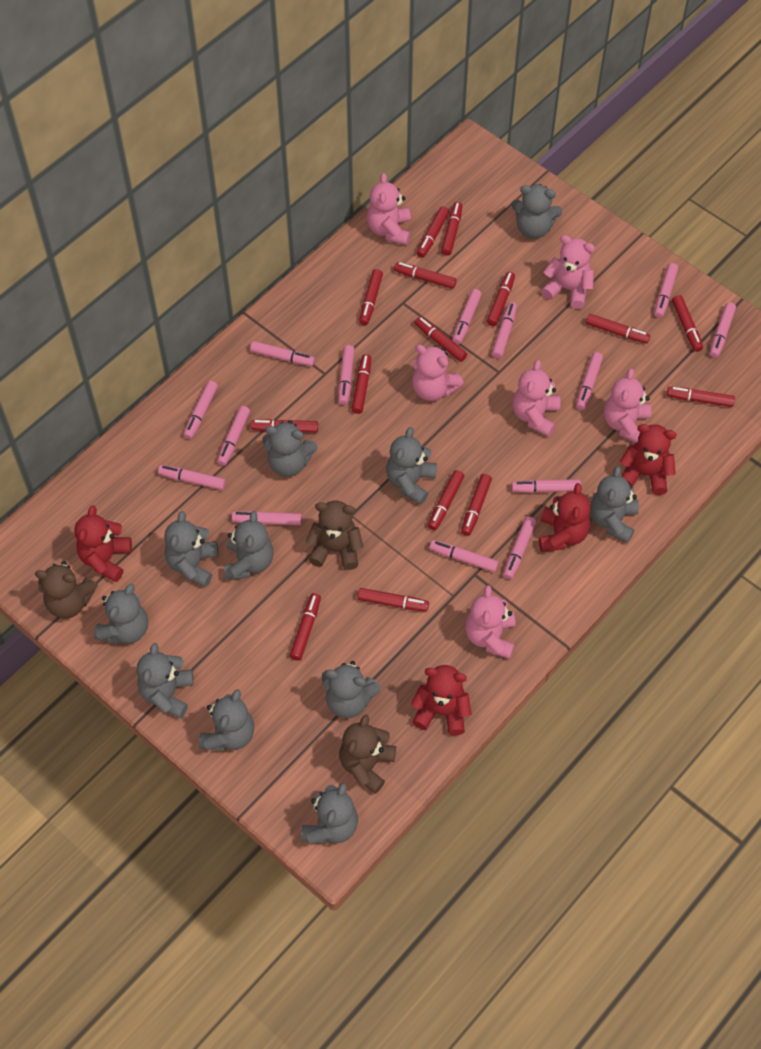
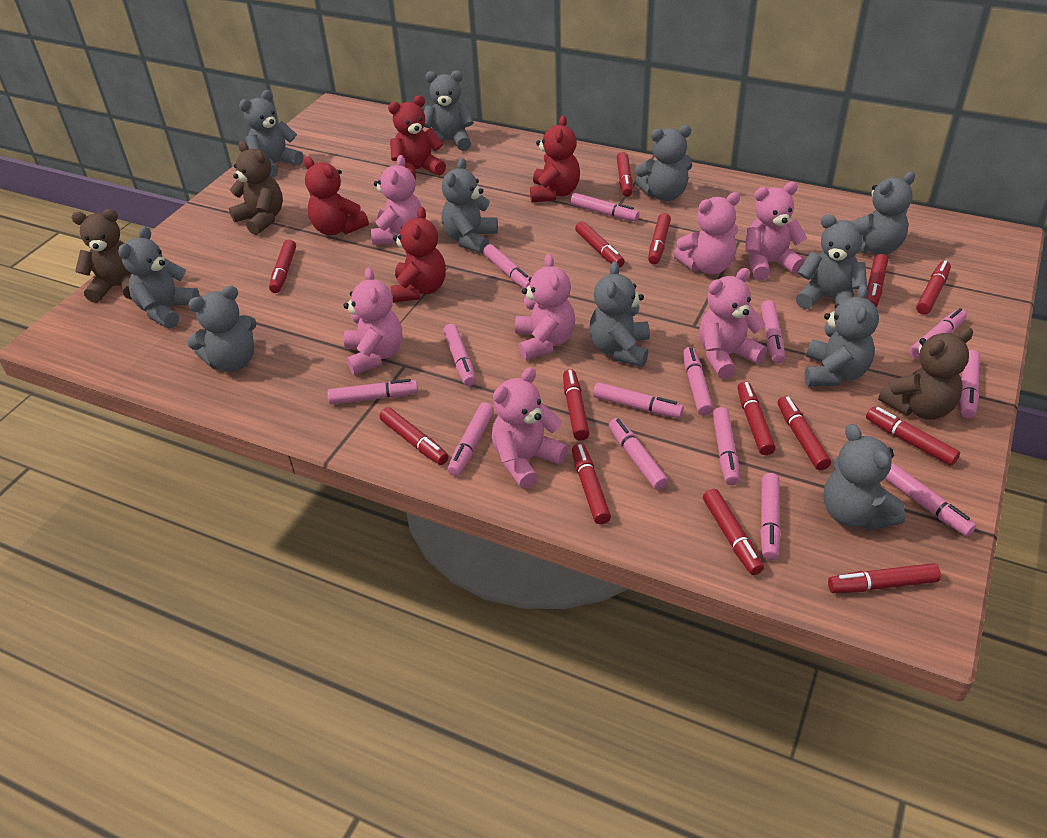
pink teddy bear: 6 -> 7
red marker: 15 -> 14

